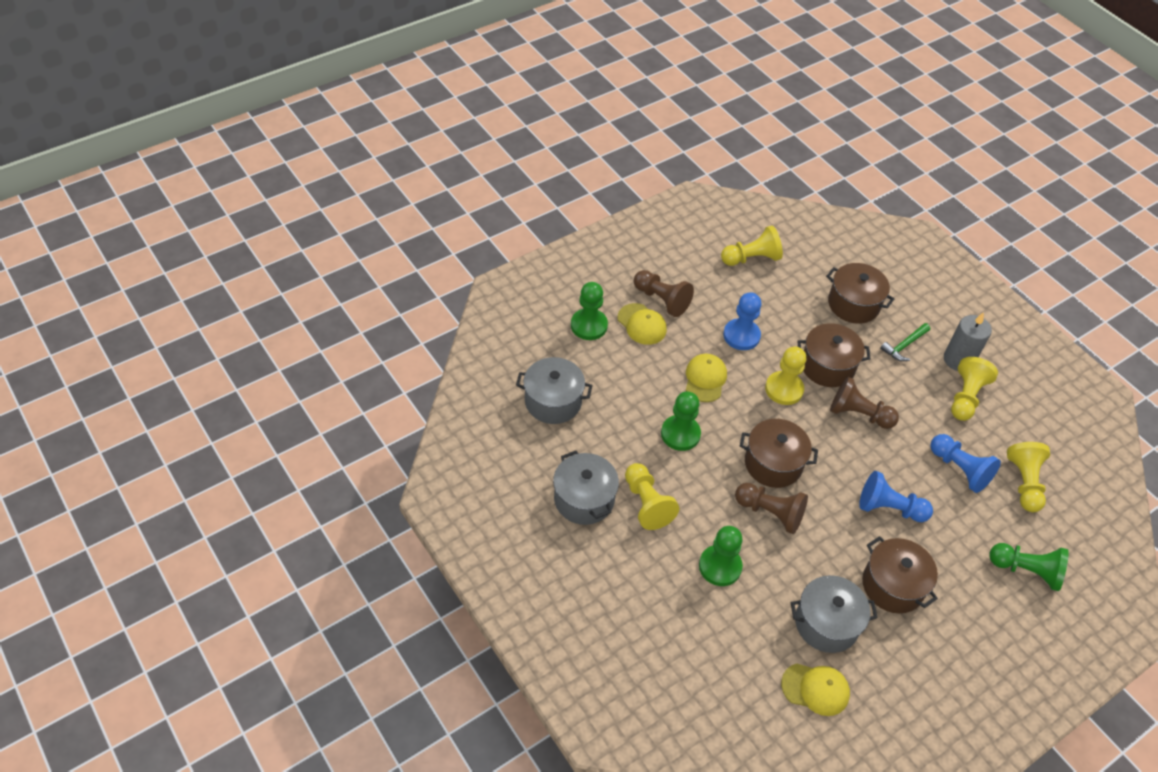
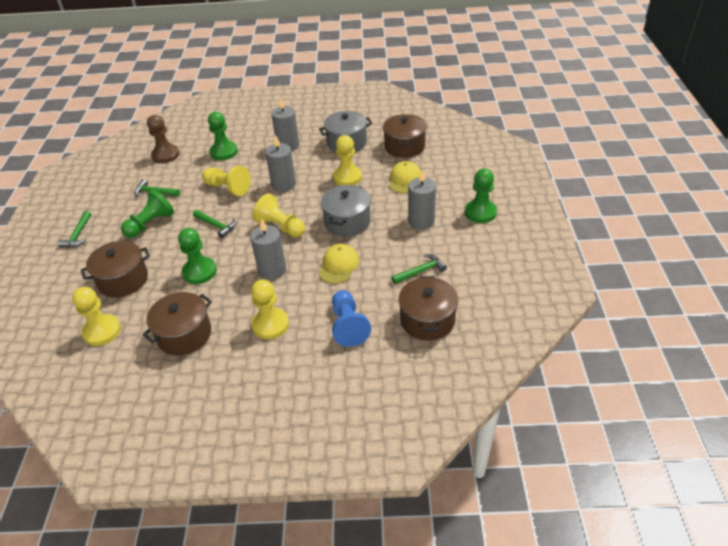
blue pawn: 3 -> 1
brown pawn: 3 -> 1
green hammer: 1 -> 4
grey candle: 1 -> 4
grey pot: 3 -> 2
yellow cap: 3 -> 2

